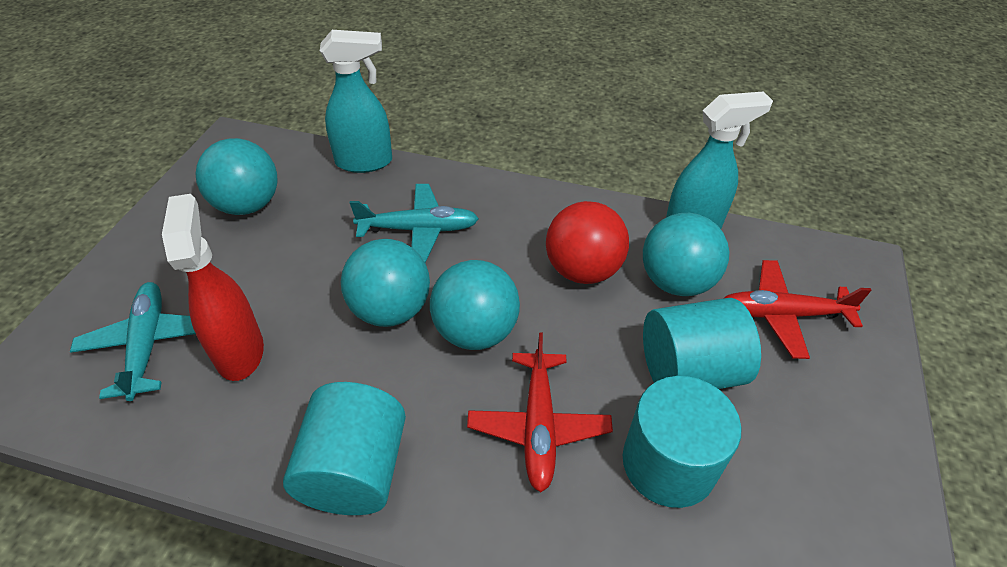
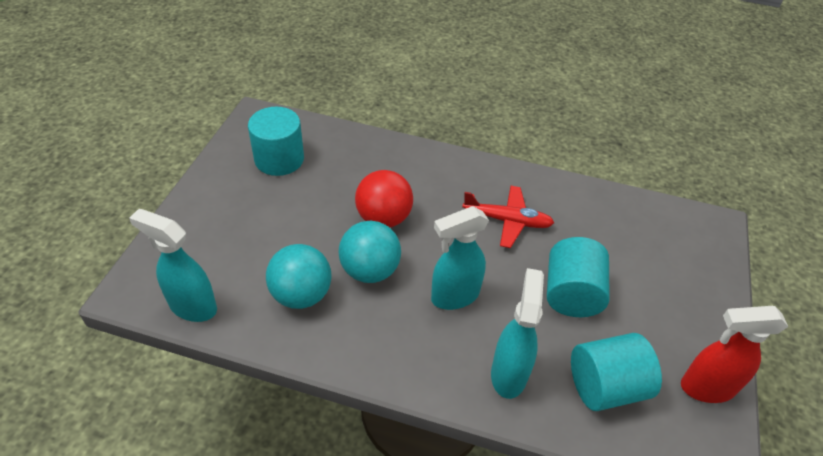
red plane: 2 -> 1
turquoise ball: 4 -> 2
turquoise plane: 2 -> 0
turquoise spray bottle: 2 -> 3

